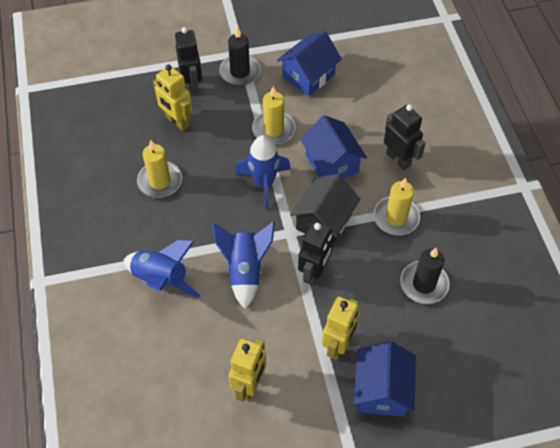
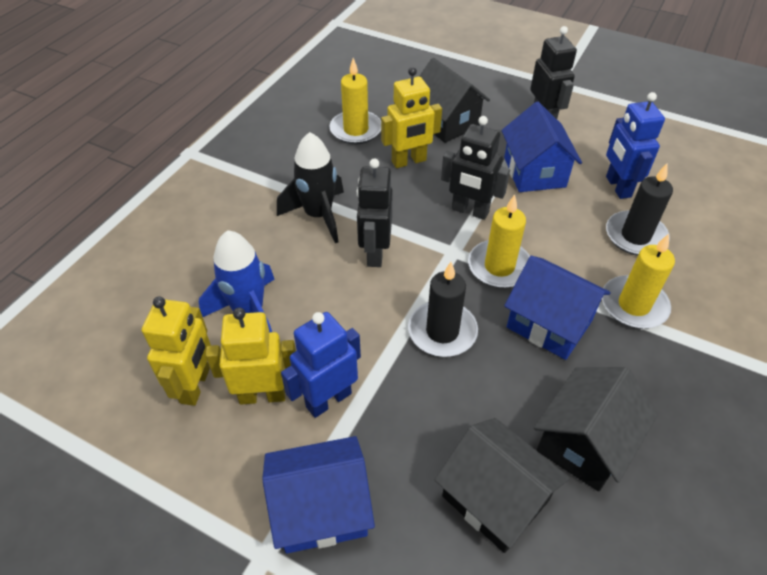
black house: 1 -> 3
black rocket: 0 -> 1
blue robot: 0 -> 2
blue rocket: 3 -> 1

